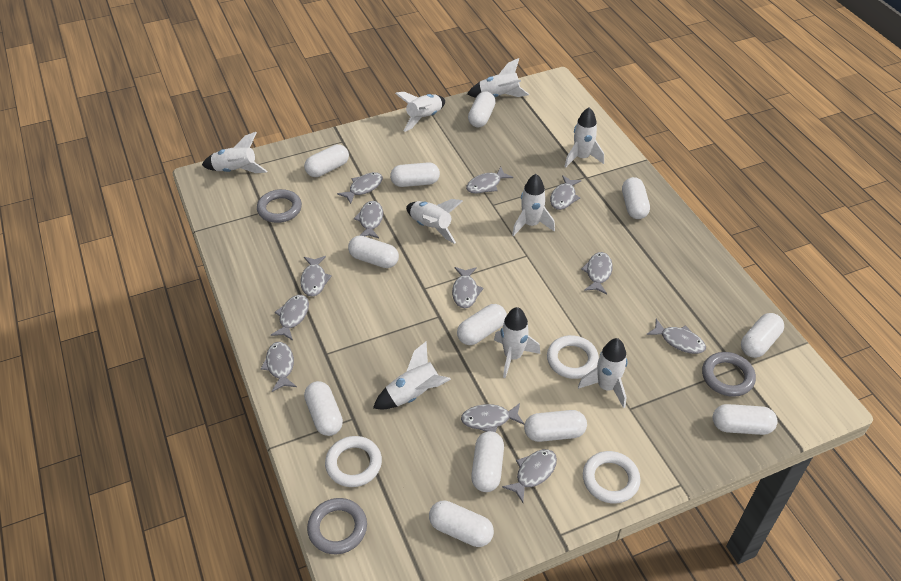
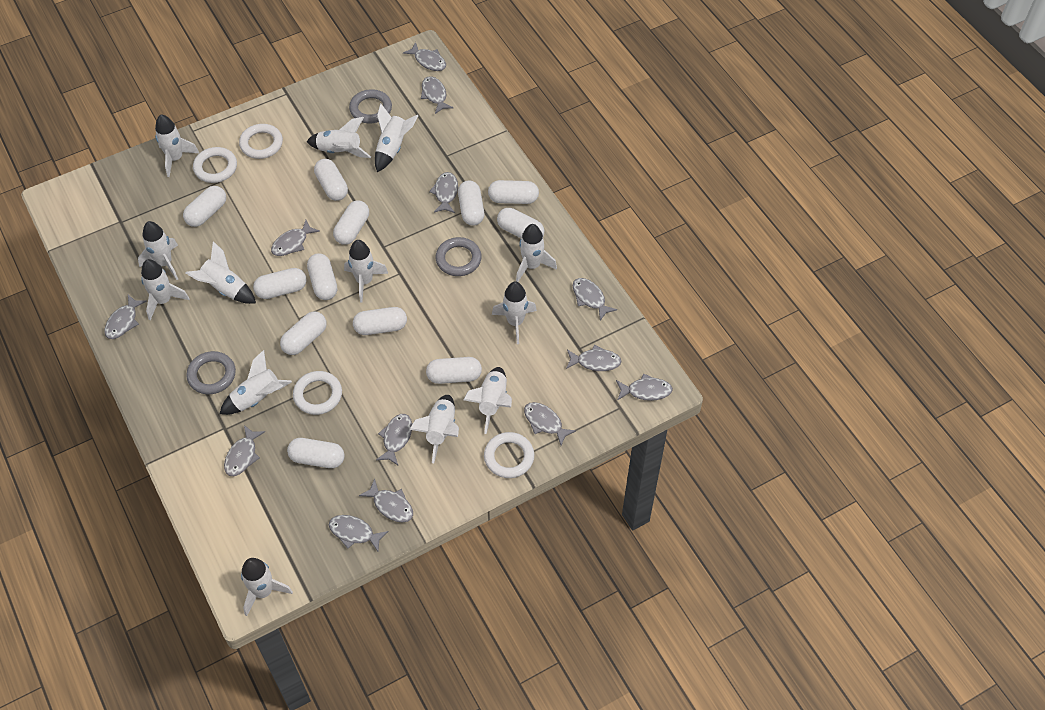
grey fish: 12 -> 13
white ring: 3 -> 4
white rocket: 9 -> 13

